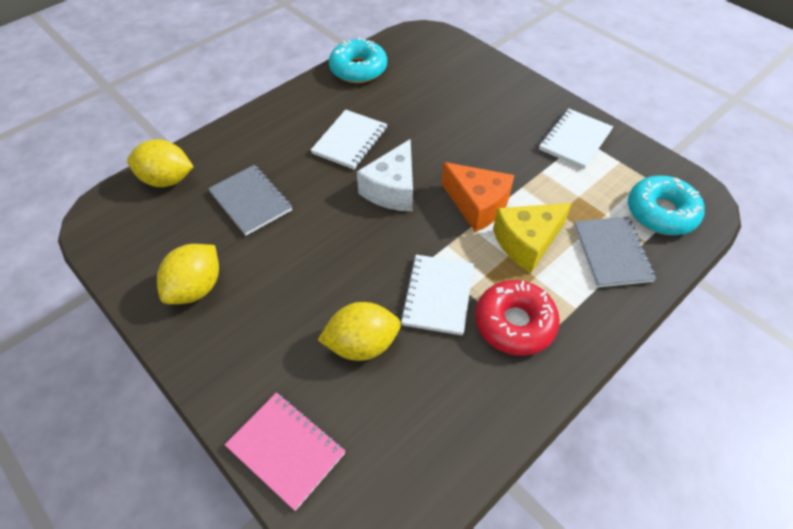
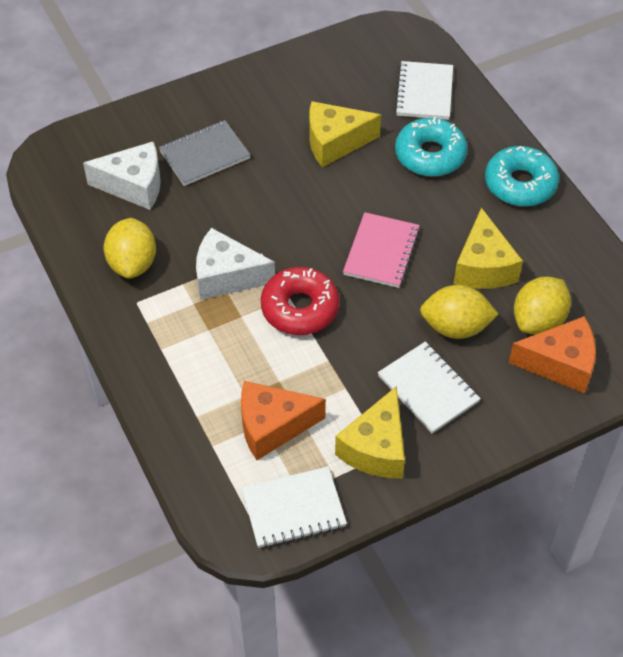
grey notebook: 2 -> 1
orange cheese: 1 -> 2
white cheese: 1 -> 2
yellow cheese: 1 -> 3

